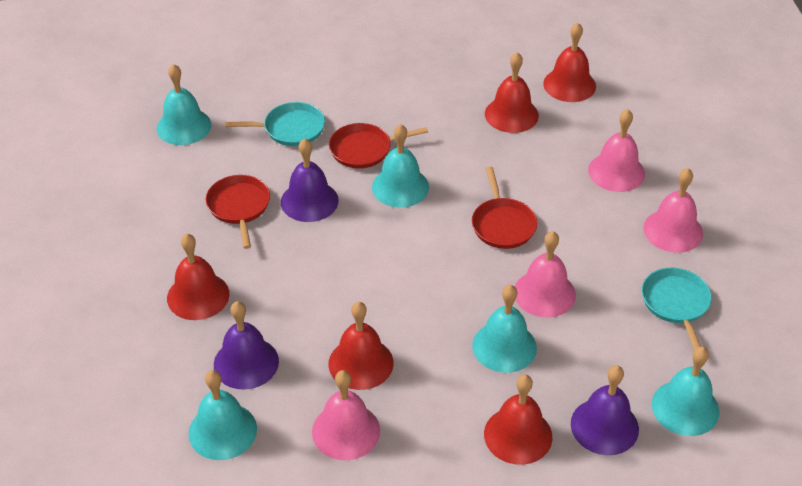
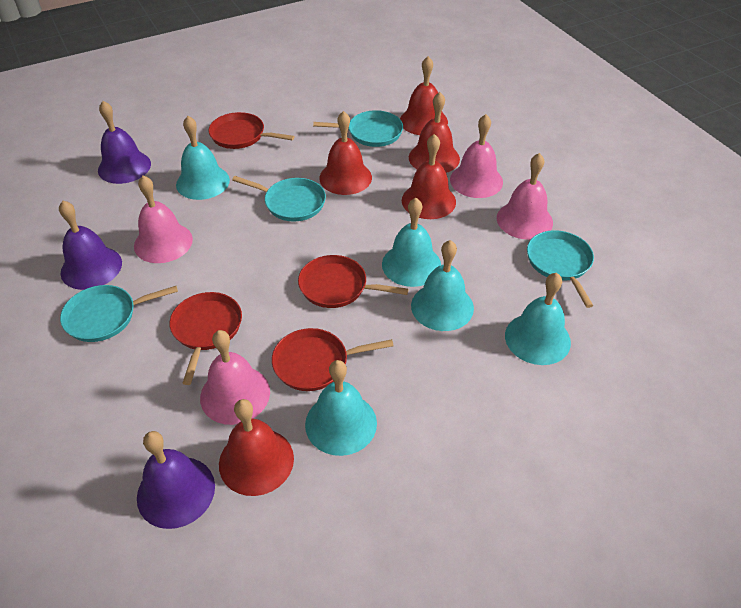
red pan: 3 -> 4
turquoise pan: 2 -> 4

